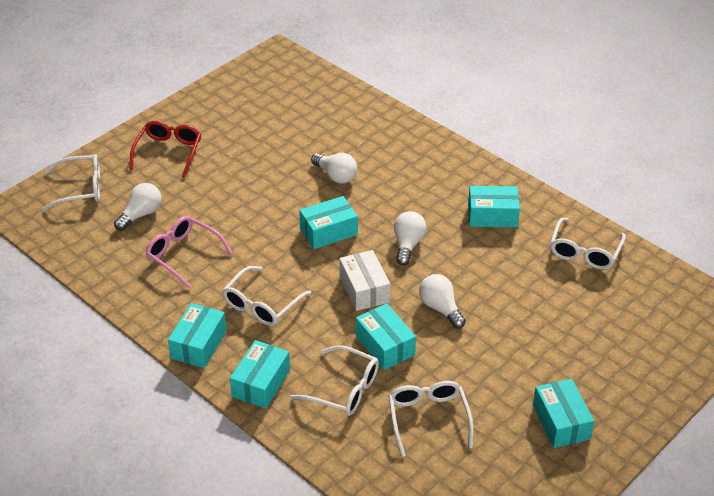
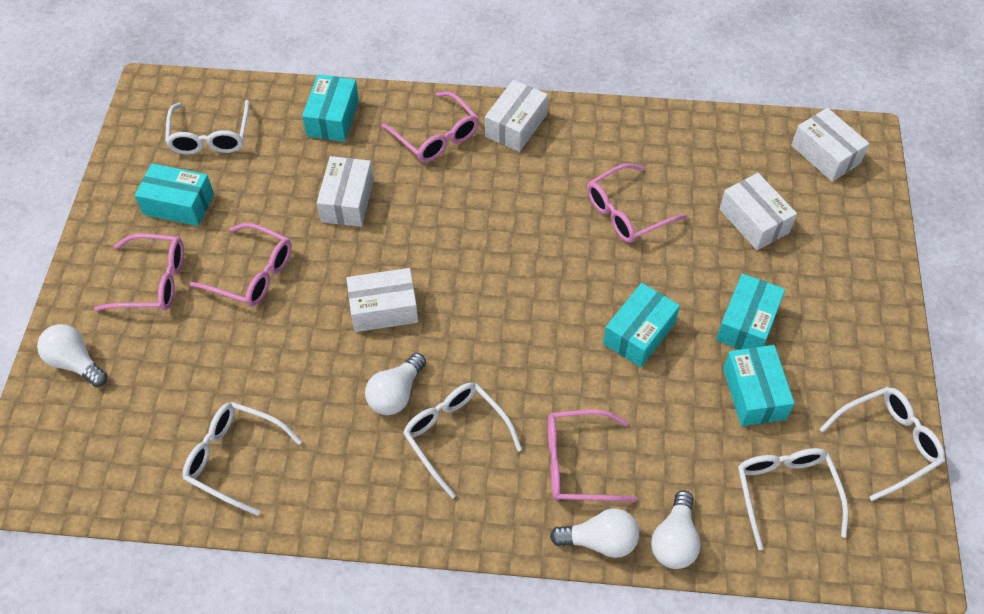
pink glasses: 1 -> 5
red glasses: 1 -> 0
turquoise box: 6 -> 5
white box: 1 -> 5

